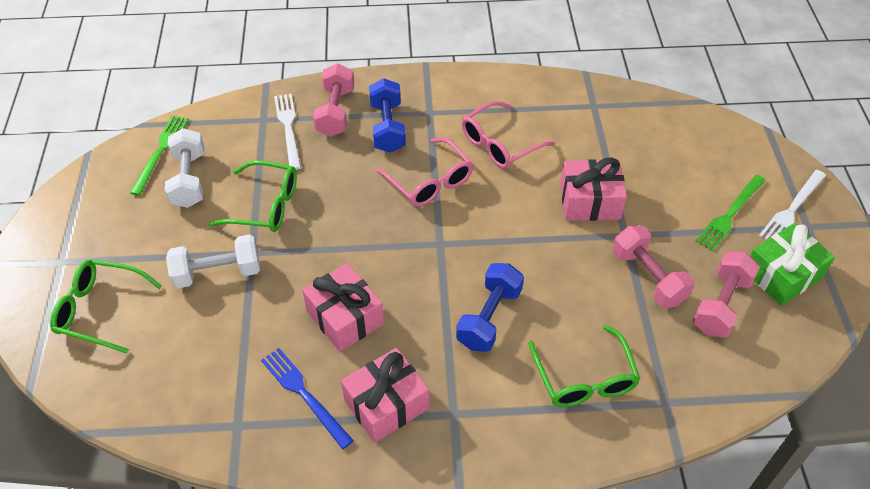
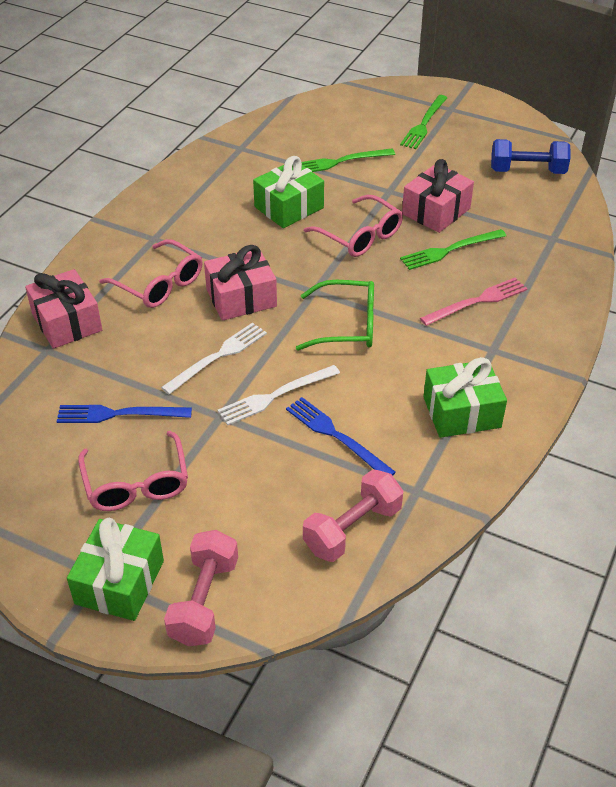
blue dumbbell: 2 -> 1
blue fork: 1 -> 2
green fork: 2 -> 3
green gift: 1 -> 3
green glasses: 3 -> 1
pink dumbbell: 3 -> 2
pink fork: 0 -> 1
pink glasses: 2 -> 3
white dumbbell: 2 -> 0

